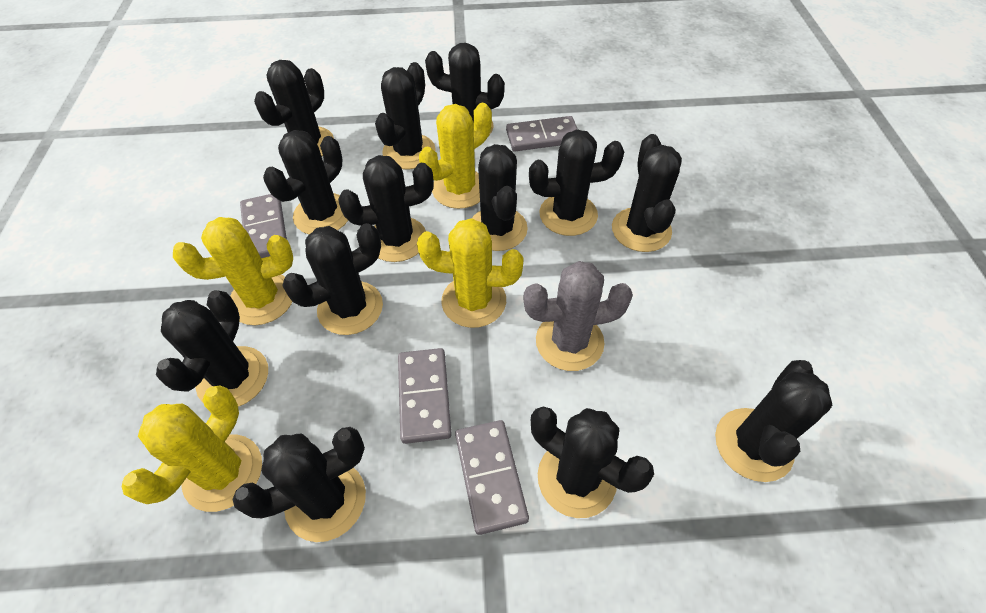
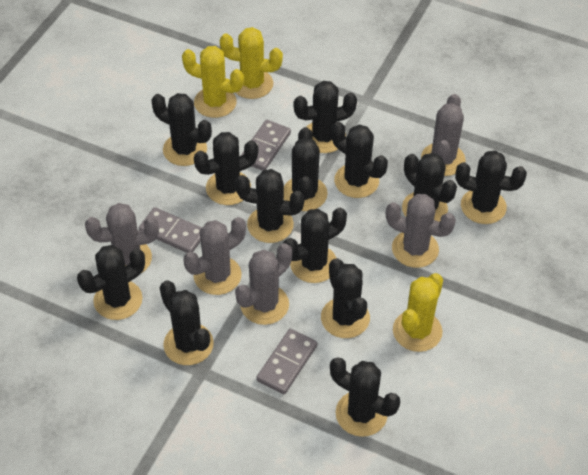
grey cactus: 1 -> 5
grey domino: 4 -> 3
yellow cactus: 4 -> 3

